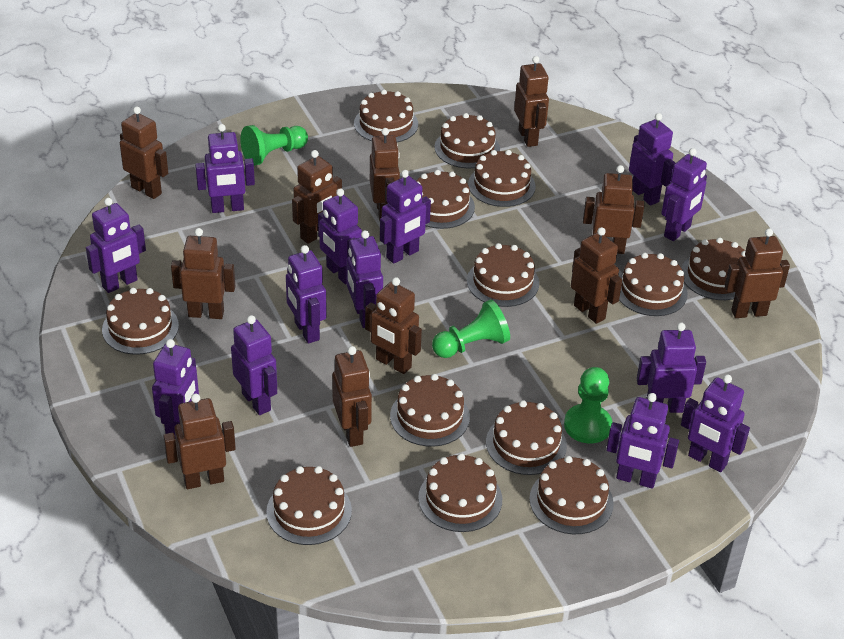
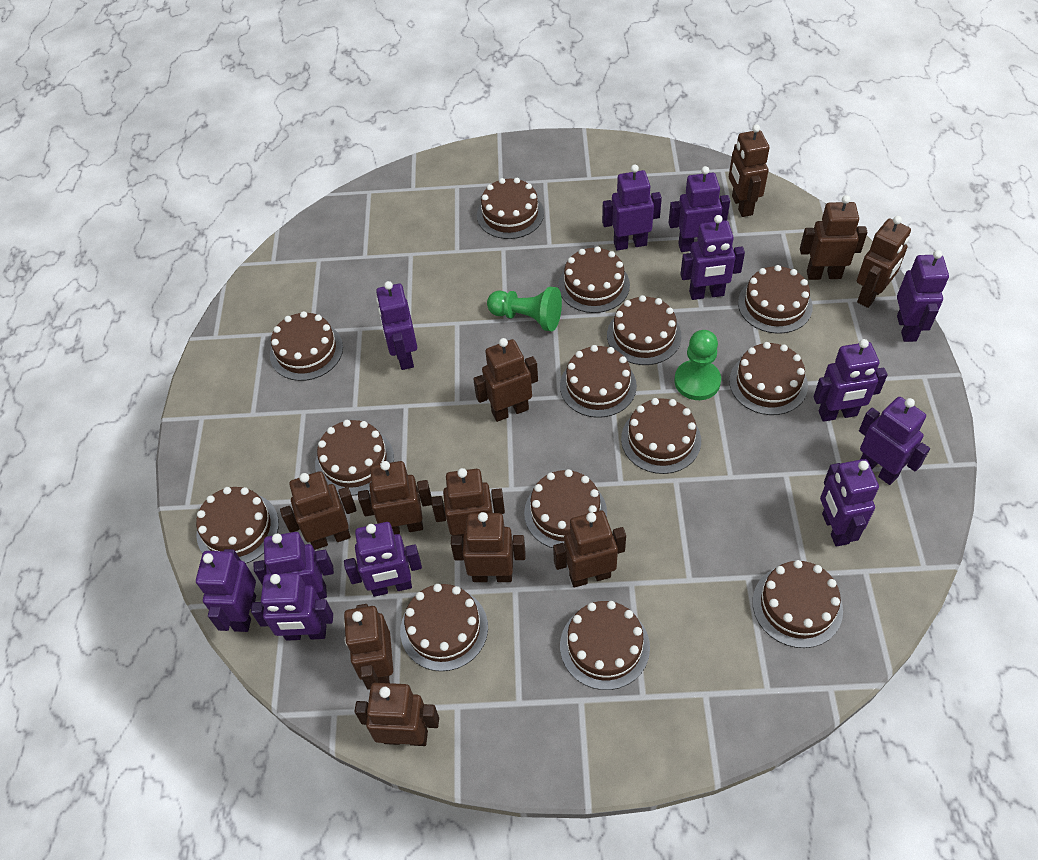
brown cake: 13 -> 14
green pawn: 3 -> 2
purple robot: 13 -> 12

